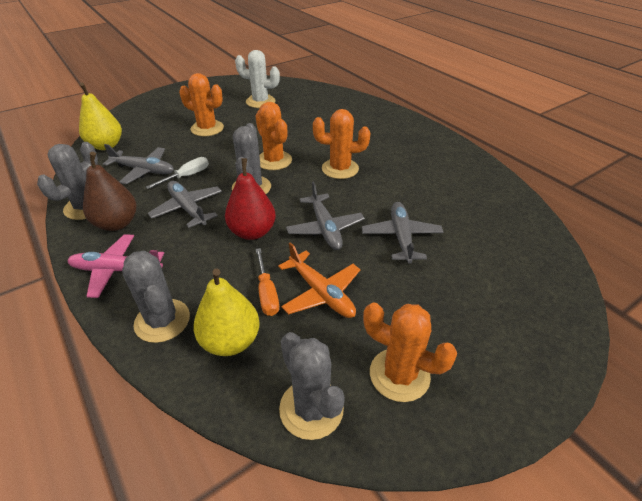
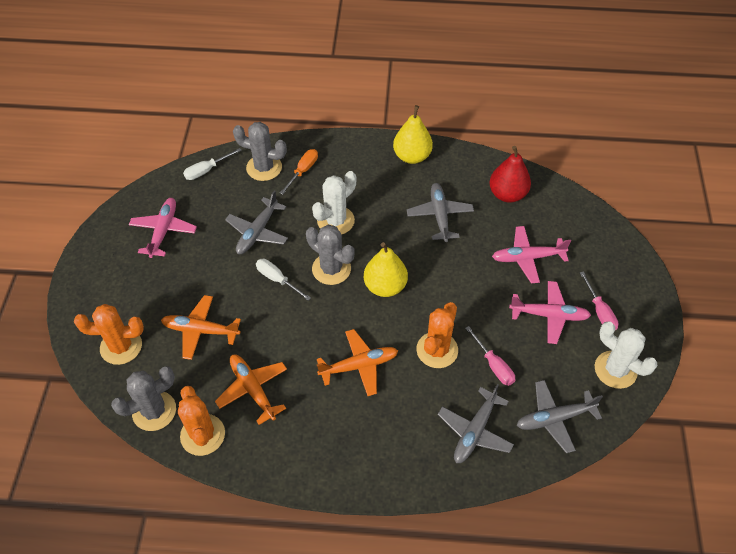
brown pear: 1 -> 0
grey cactus: 4 -> 3
orange cactus: 4 -> 3
orange plane: 1 -> 3
pink plane: 1 -> 3
pink screwdriver: 0 -> 2
white cactus: 1 -> 2
white screwdriver: 1 -> 2

